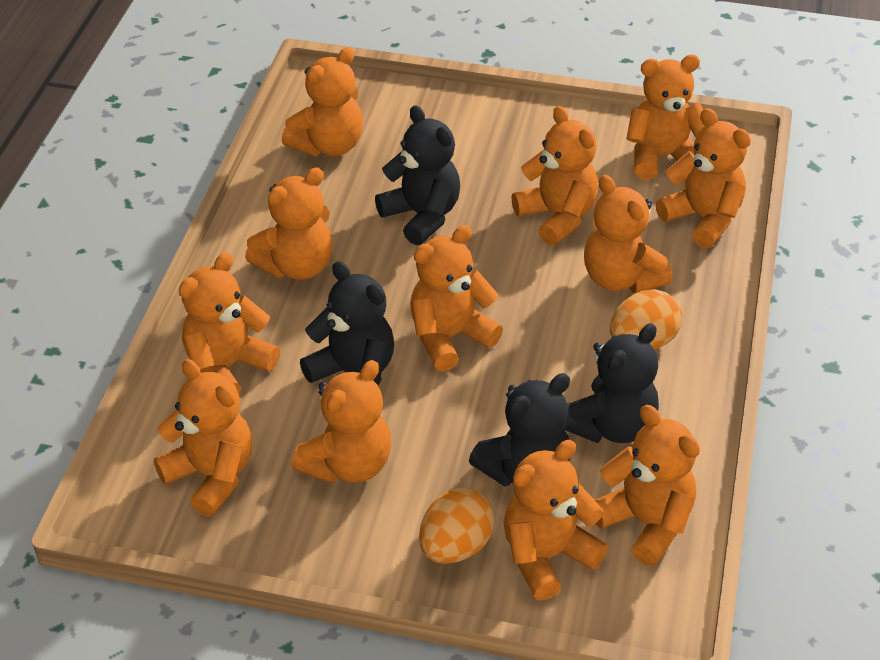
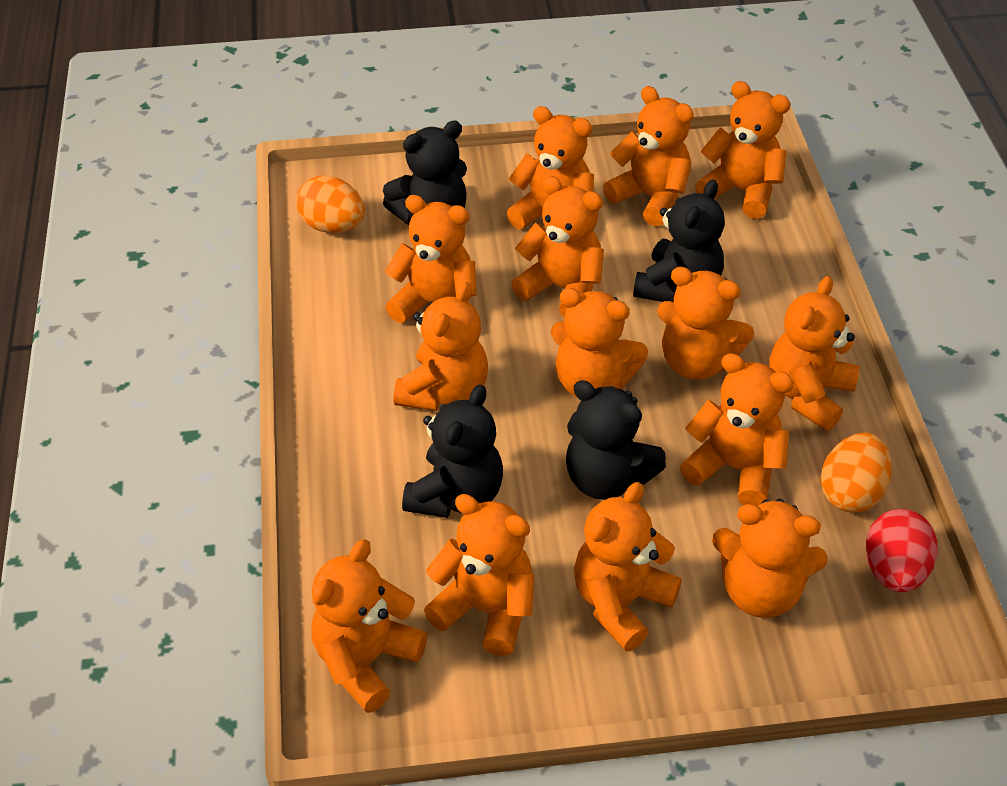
orange teddy bear: 12 -> 14
red egg: 0 -> 1

